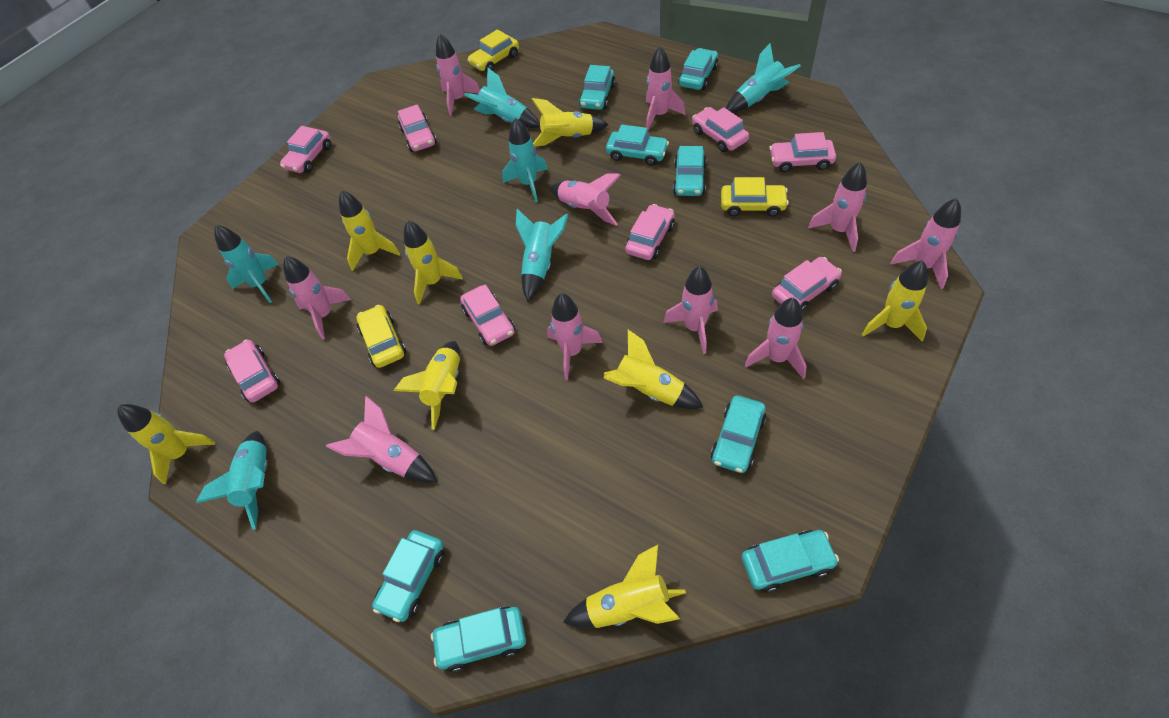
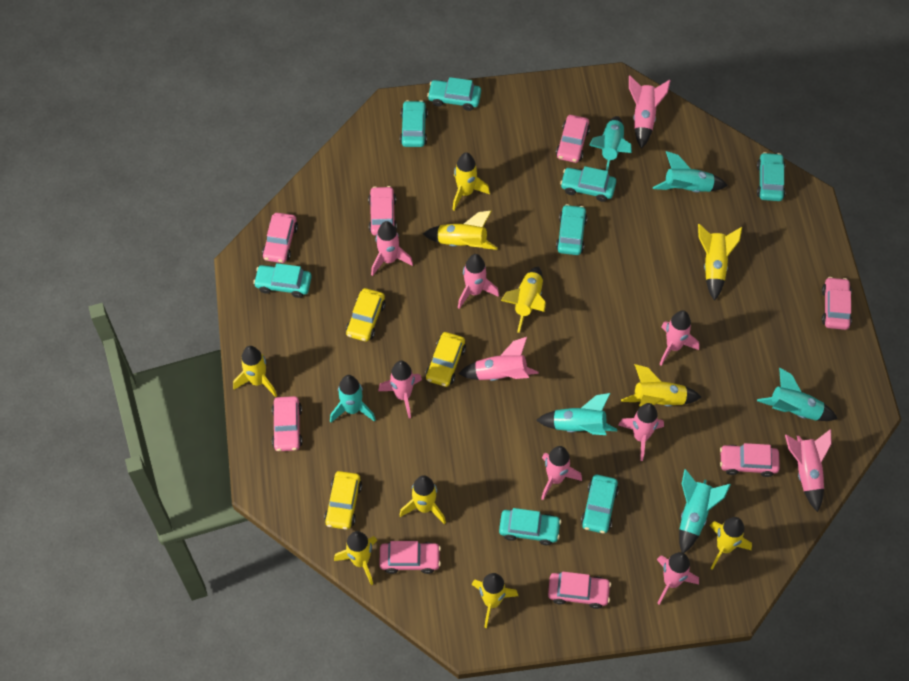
yellow rocket: 8 -> 10

